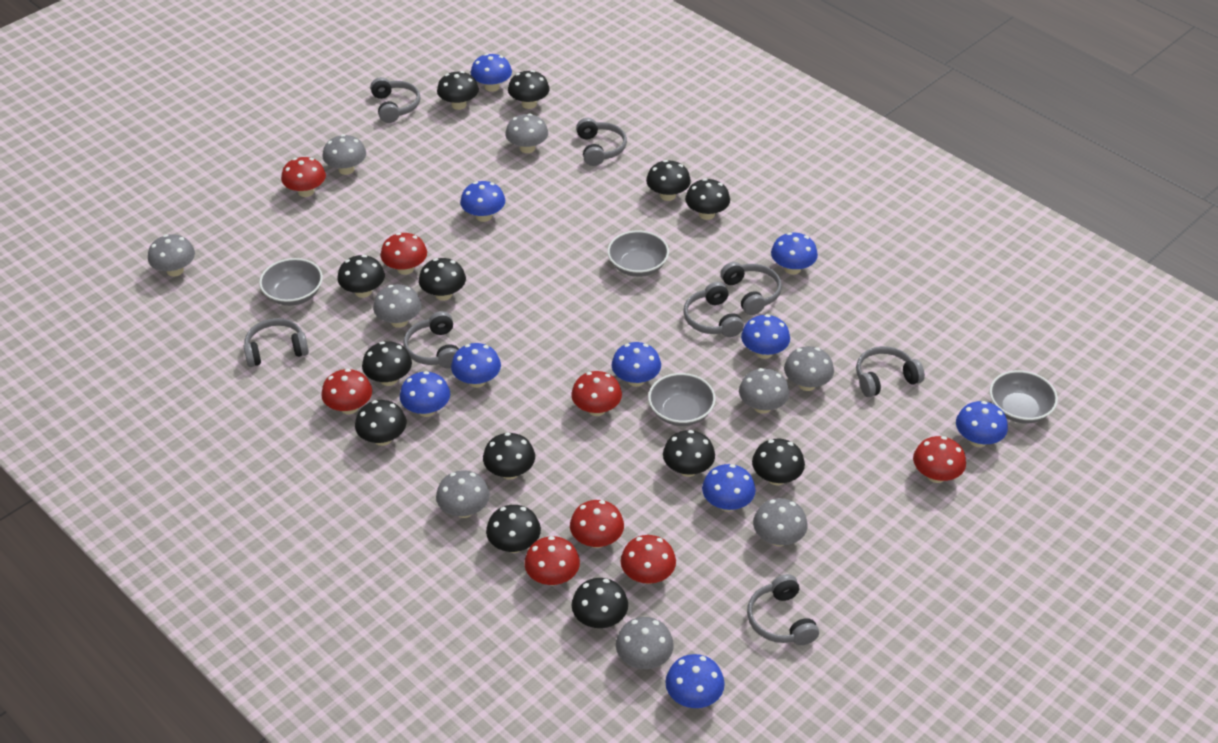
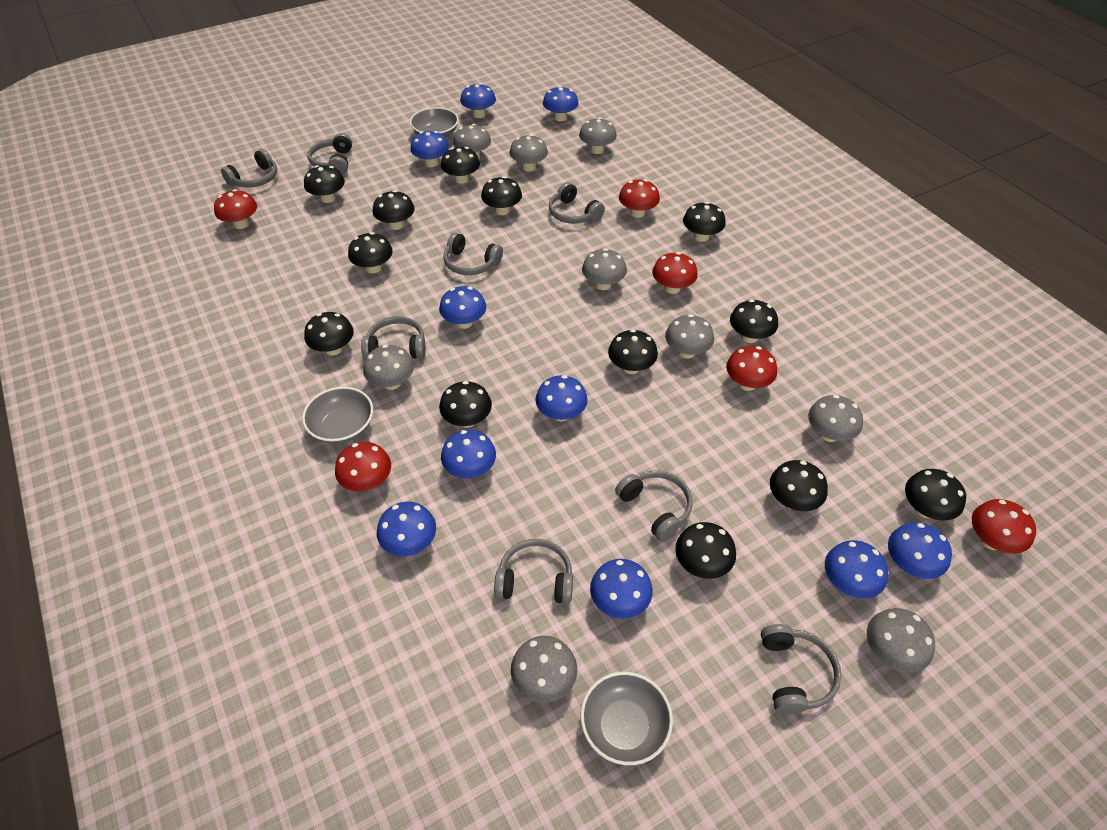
grey bowl: 4 -> 3
red mushroom: 8 -> 6

